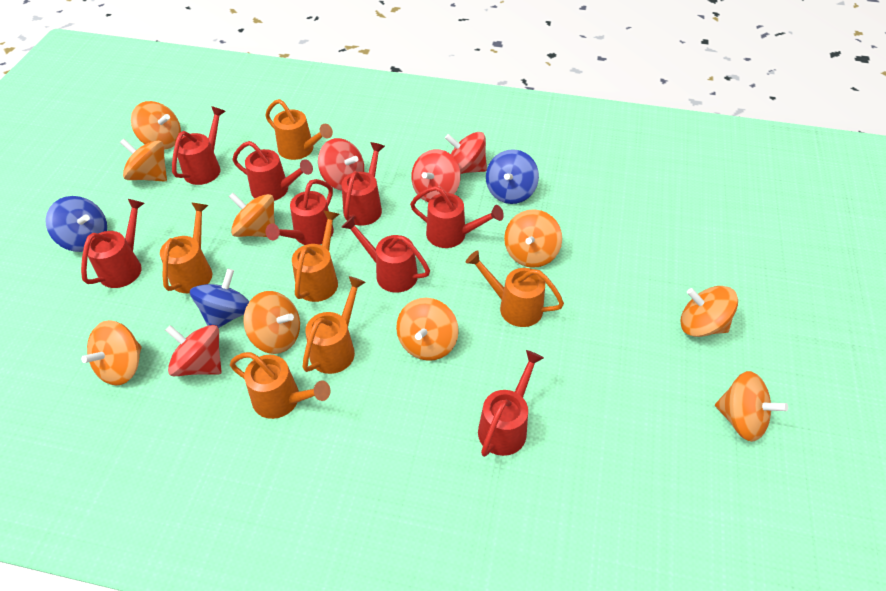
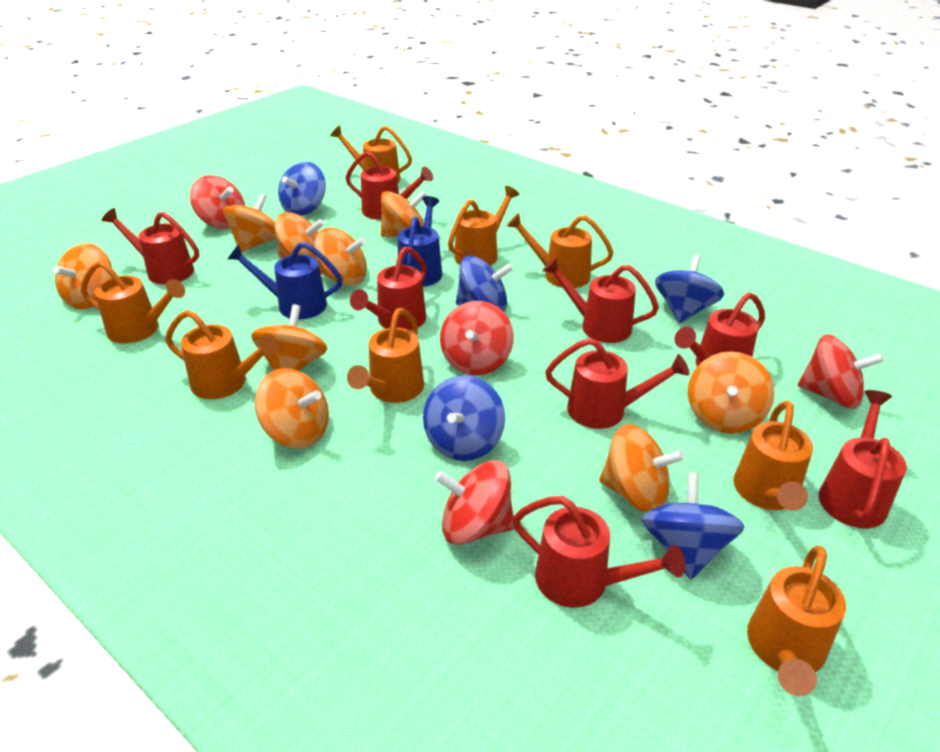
blue spinning top: 3 -> 5
blue watering can: 0 -> 2
orange watering can: 6 -> 8

